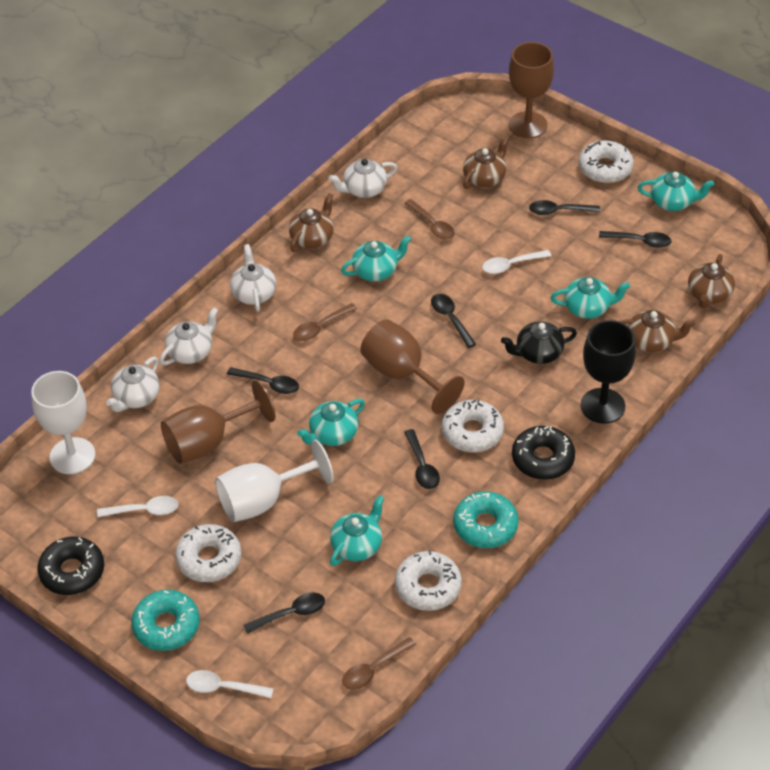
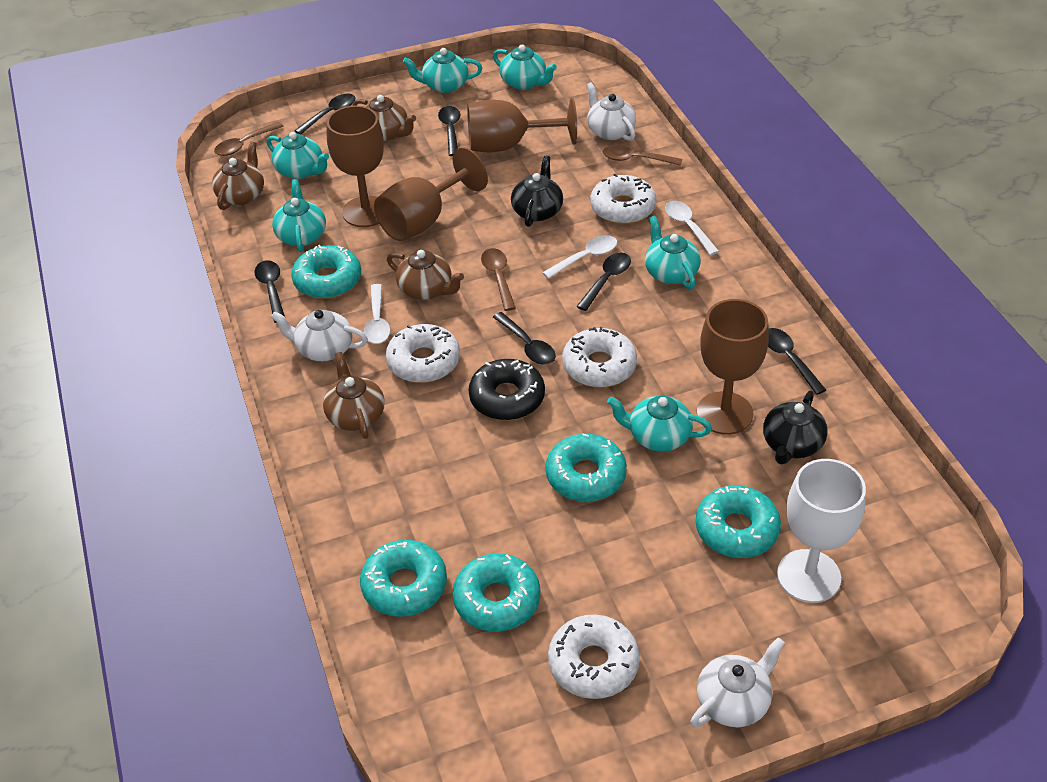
black donut: 2 -> 1
black goblet: 1 -> 0
black teapot: 1 -> 2
brown goblet: 3 -> 4
turquoise donut: 2 -> 5
turquoise teapot: 5 -> 6
white goblet: 2 -> 1
white teapot: 4 -> 3

